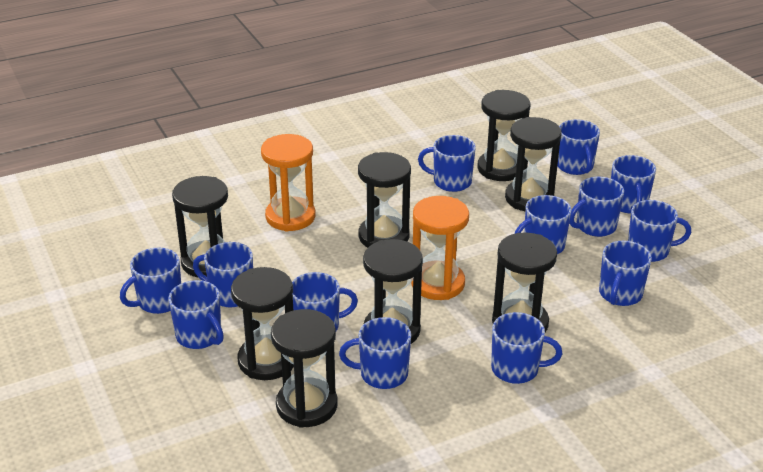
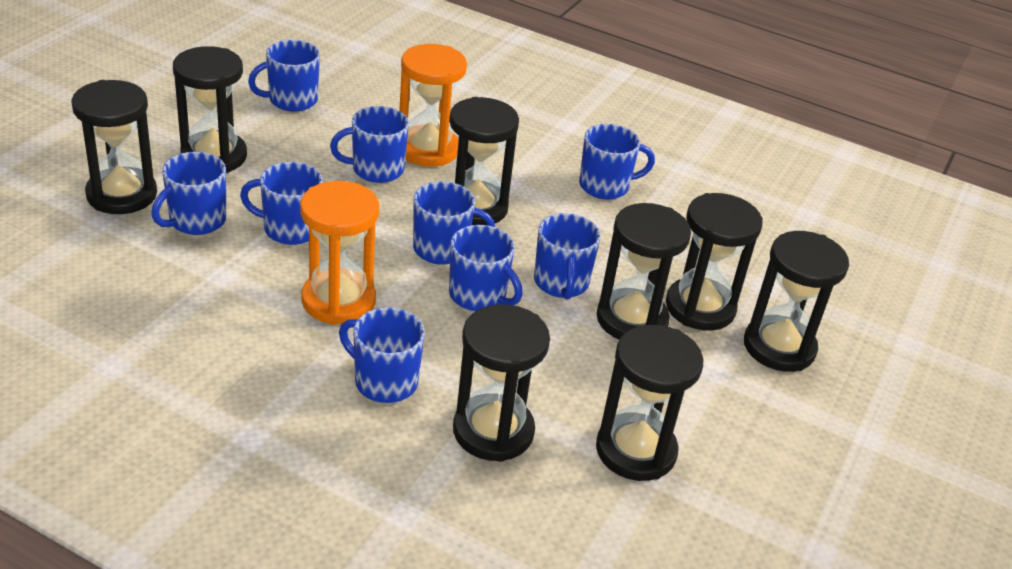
blue mug: 13 -> 9

